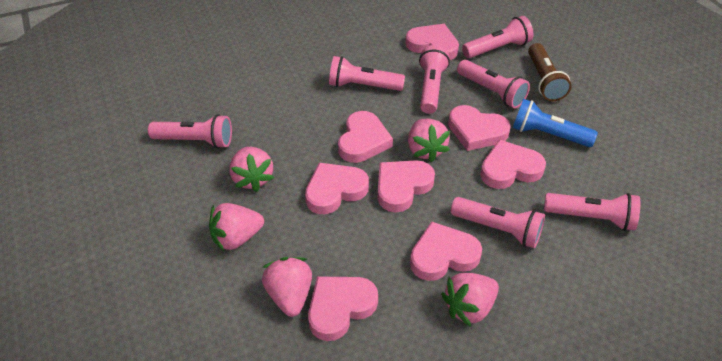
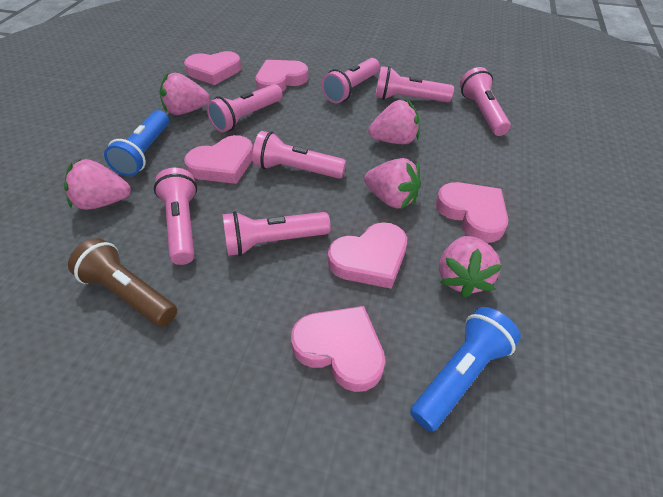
blue flashlight: 1 -> 2
pink heart: 8 -> 6

